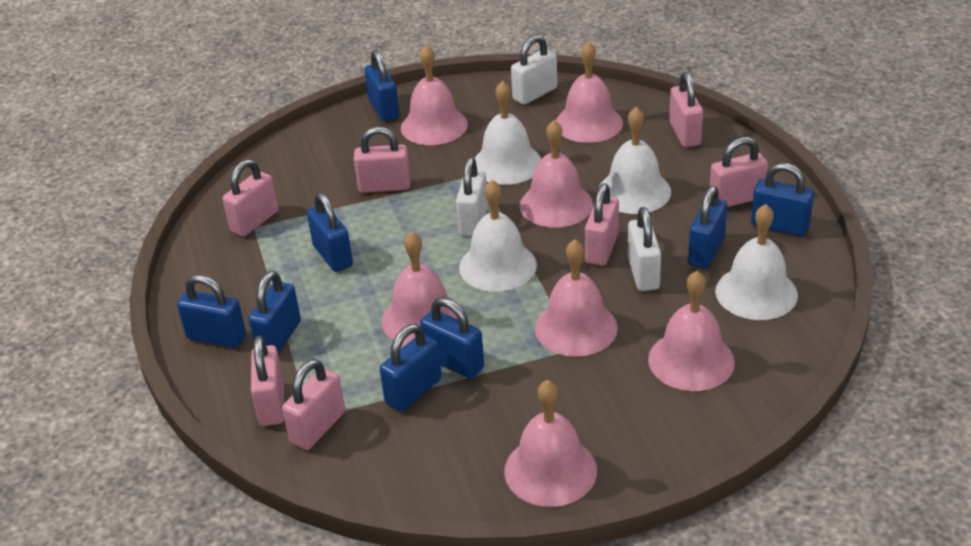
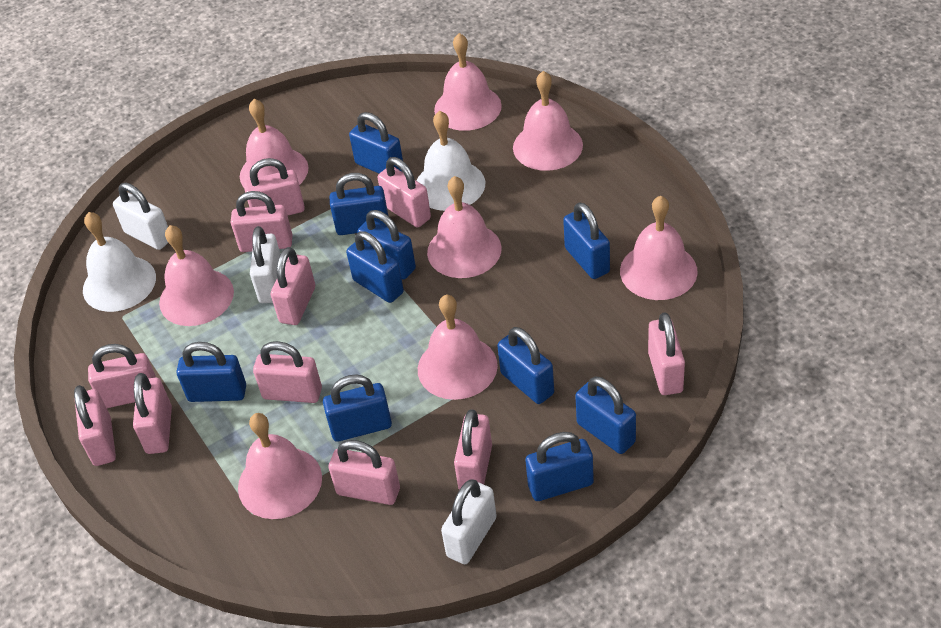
blue padlock: 8 -> 10
pink bell: 7 -> 8
pink padlock: 7 -> 11
white bell: 4 -> 2

